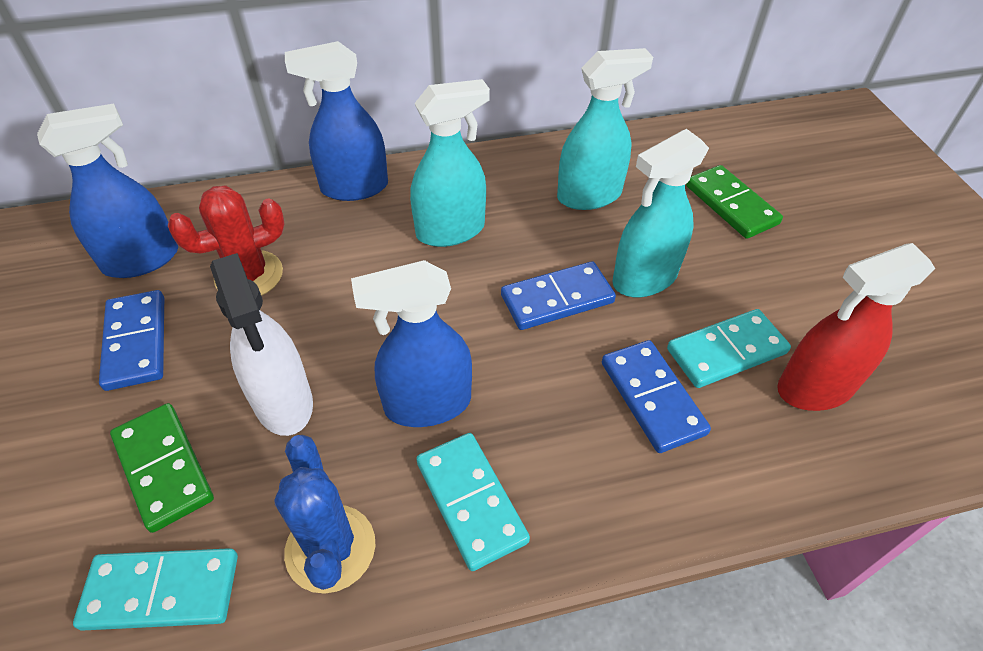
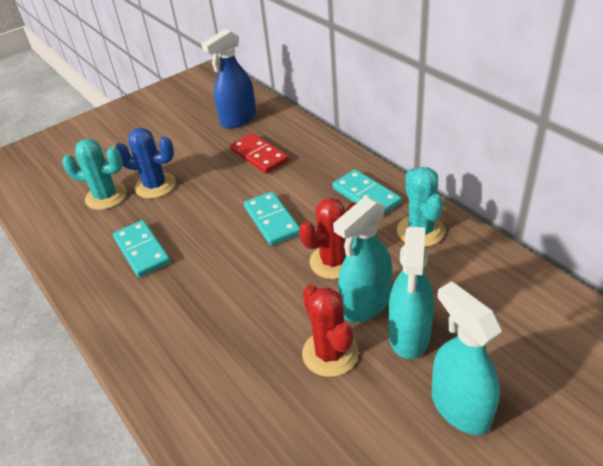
blue domino: 3 -> 0
blue spray bottle: 3 -> 1
green domino: 2 -> 0
red cactus: 1 -> 2
red domino: 0 -> 1
red spray bottle: 1 -> 0
turquoise cactus: 0 -> 2
white spray bottle: 1 -> 0

